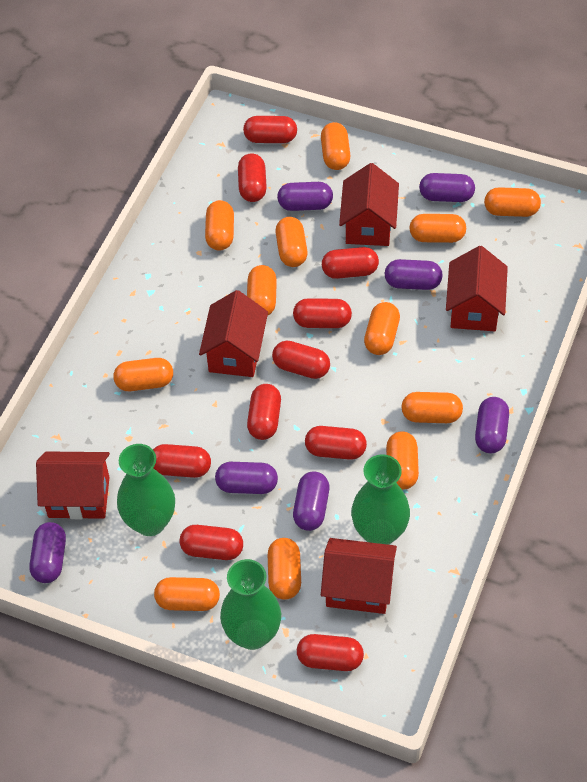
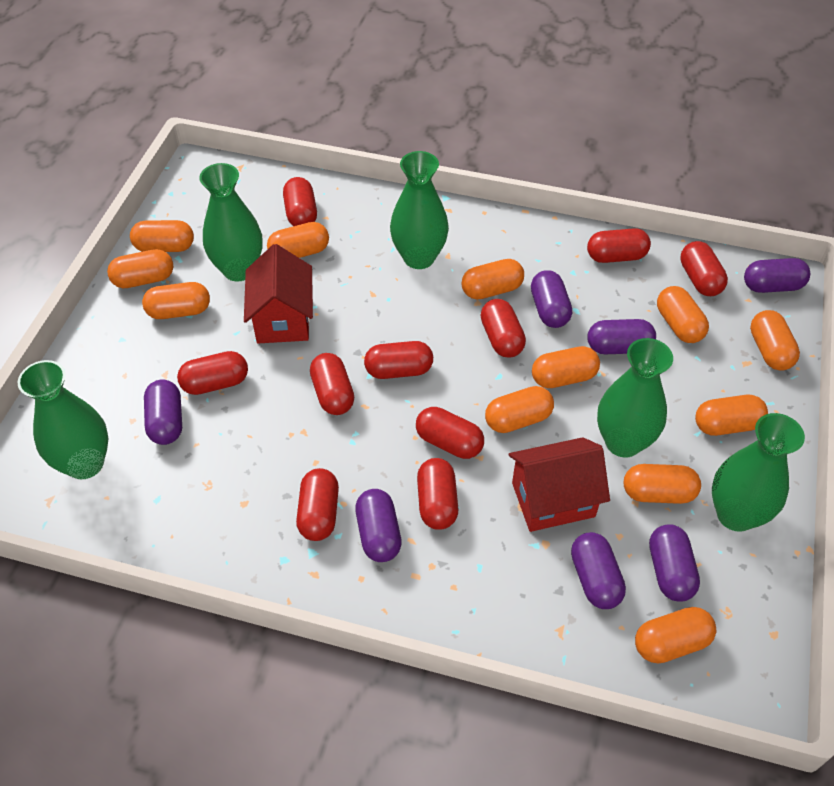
green vase: 3 -> 5
red house: 5 -> 2

